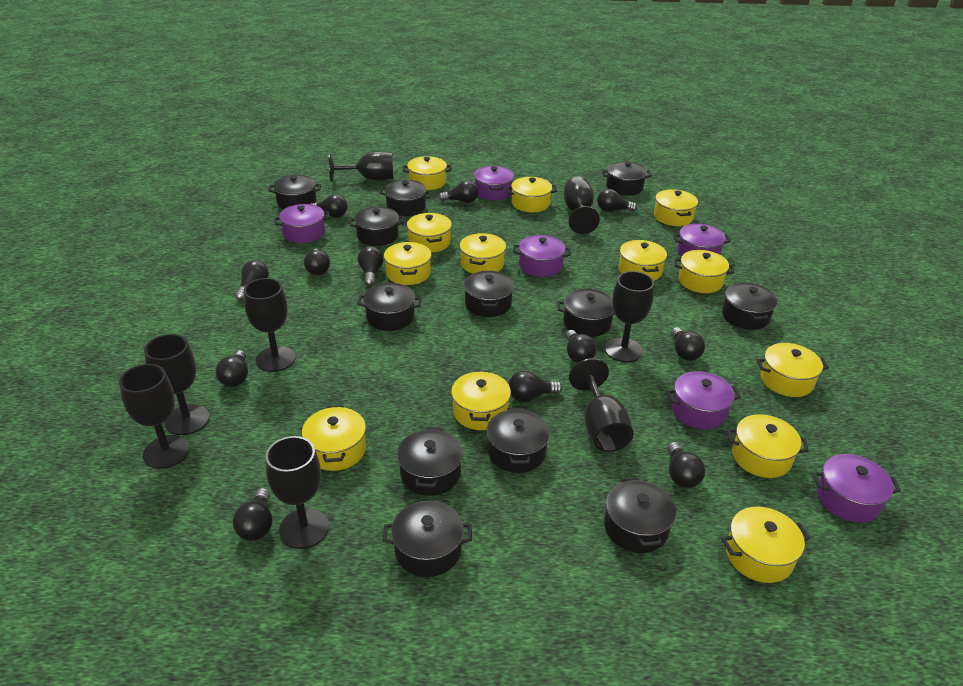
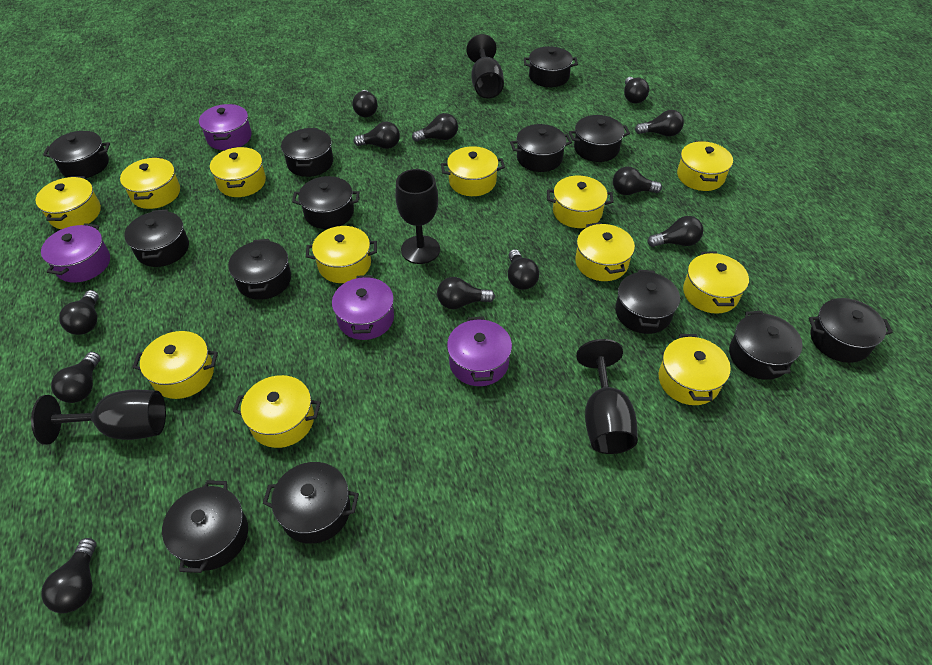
black goblet: 8 -> 4
black pot: 12 -> 13
purple pot: 6 -> 4
yellow pot: 13 -> 12

